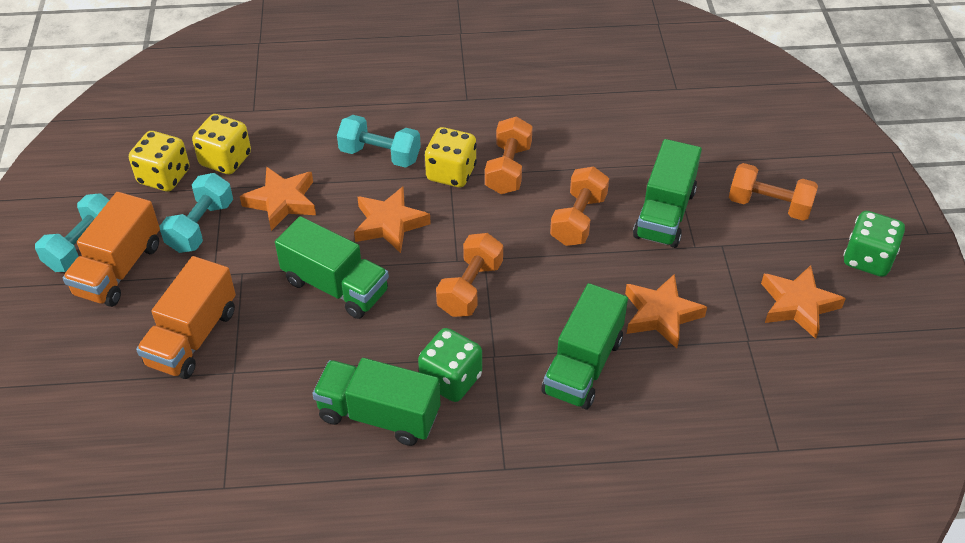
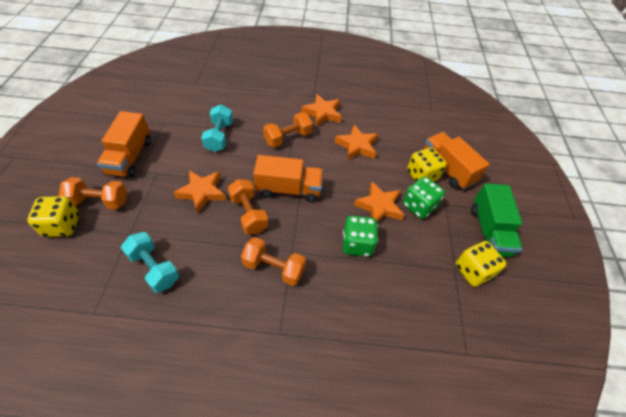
green truck: 4 -> 1
orange truck: 2 -> 3
turquoise dumbbell: 3 -> 2

